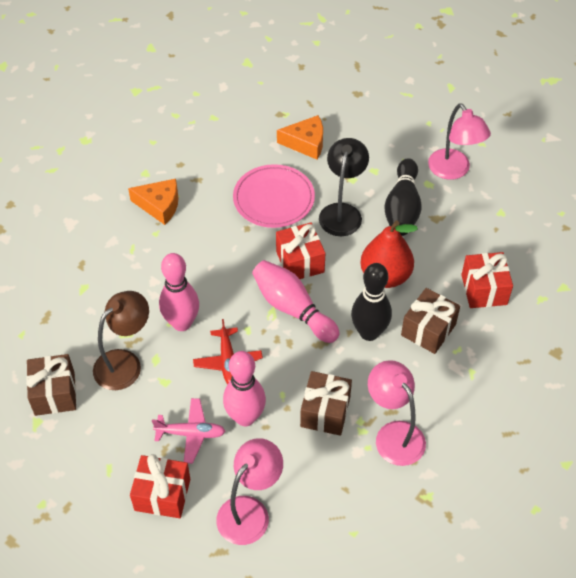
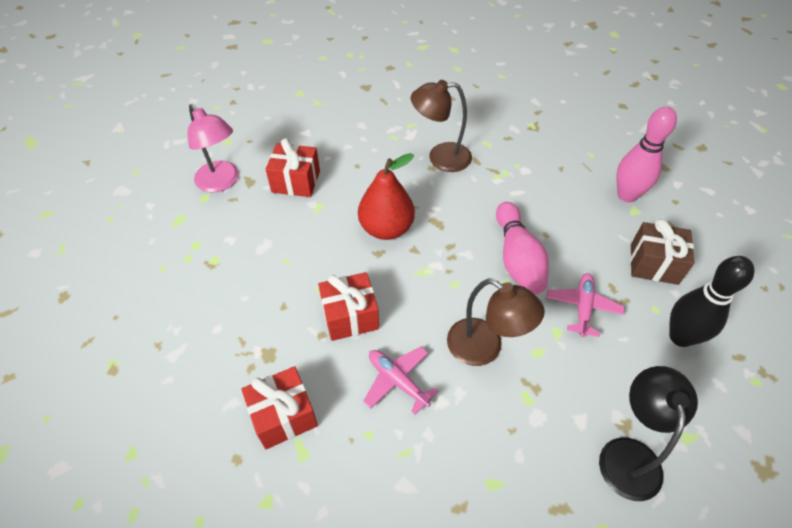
black bowling pin: 2 -> 1
brown gift: 3 -> 1
brown lamp: 1 -> 2
orange cheese: 2 -> 0
pink bowling pin: 3 -> 2
pink lamp: 3 -> 1
pink plane: 1 -> 2
pink plate: 1 -> 0
red plane: 1 -> 0

